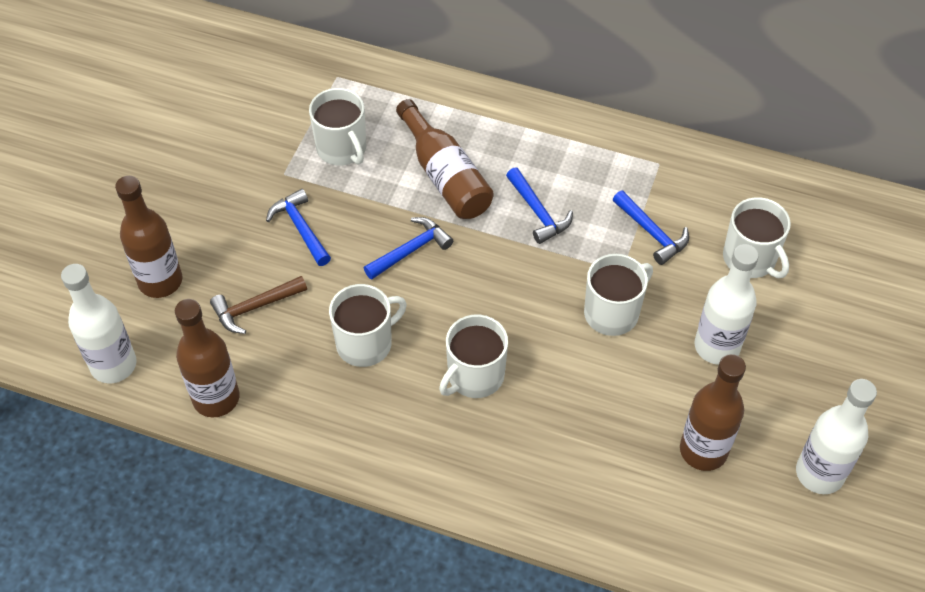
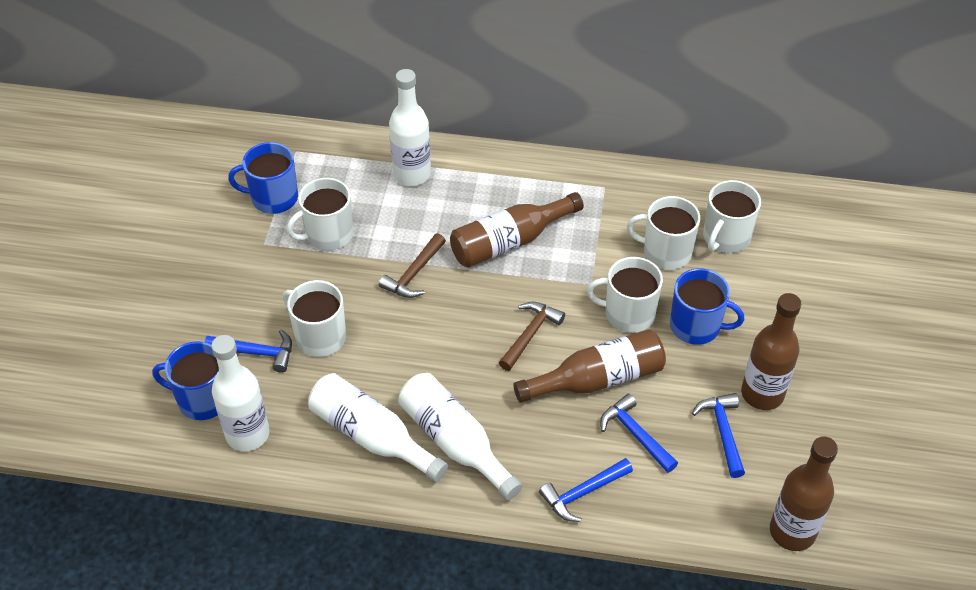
blue mug: 0 -> 3
brown hammer: 1 -> 2
white bottle: 3 -> 4

